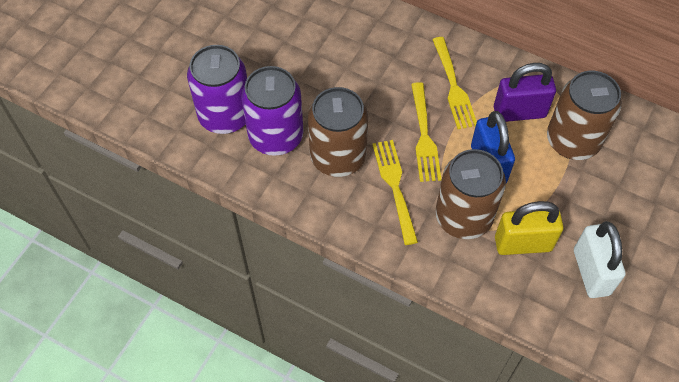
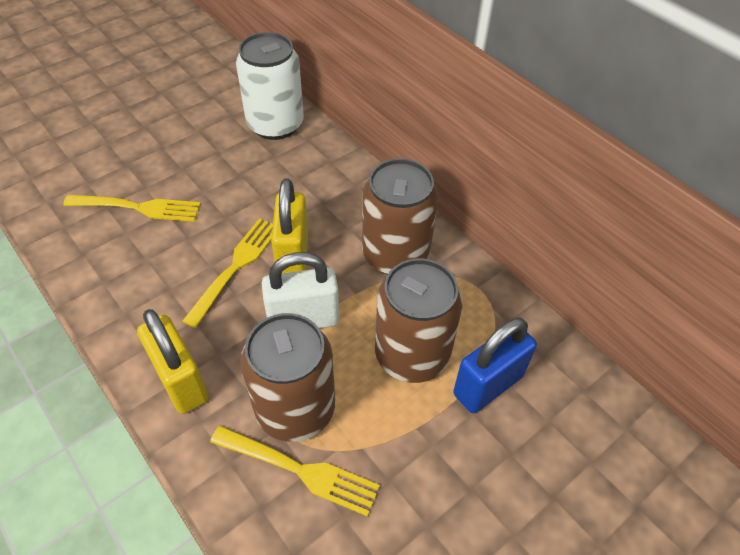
purple can: 2 -> 0
purple padlock: 1 -> 0
white can: 0 -> 1
yellow padlock: 1 -> 2

